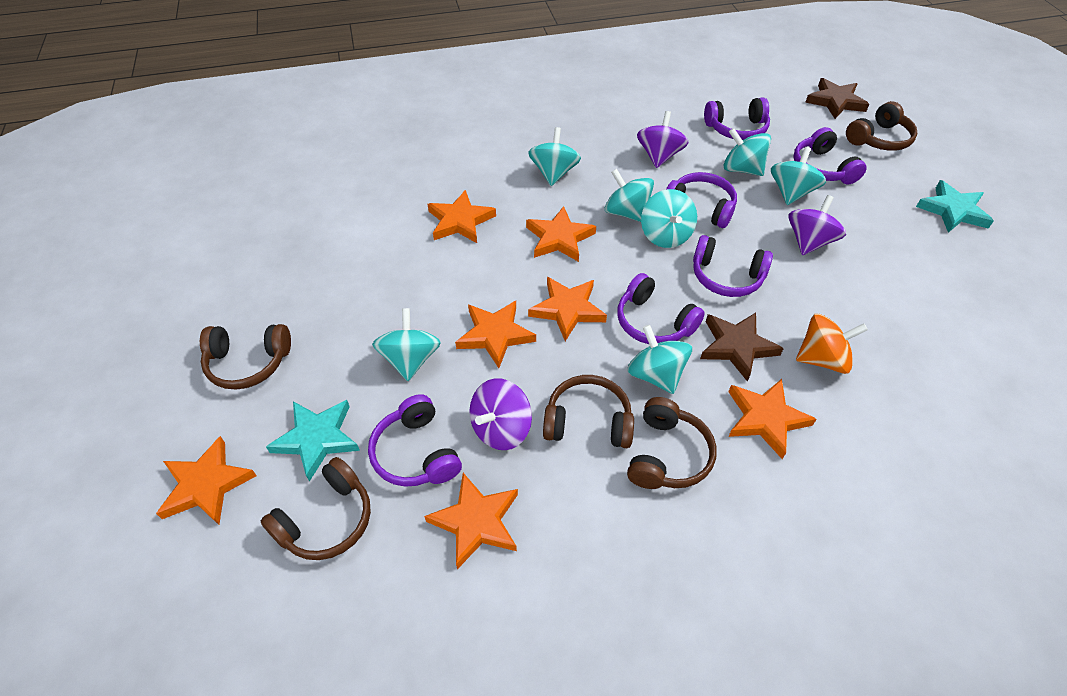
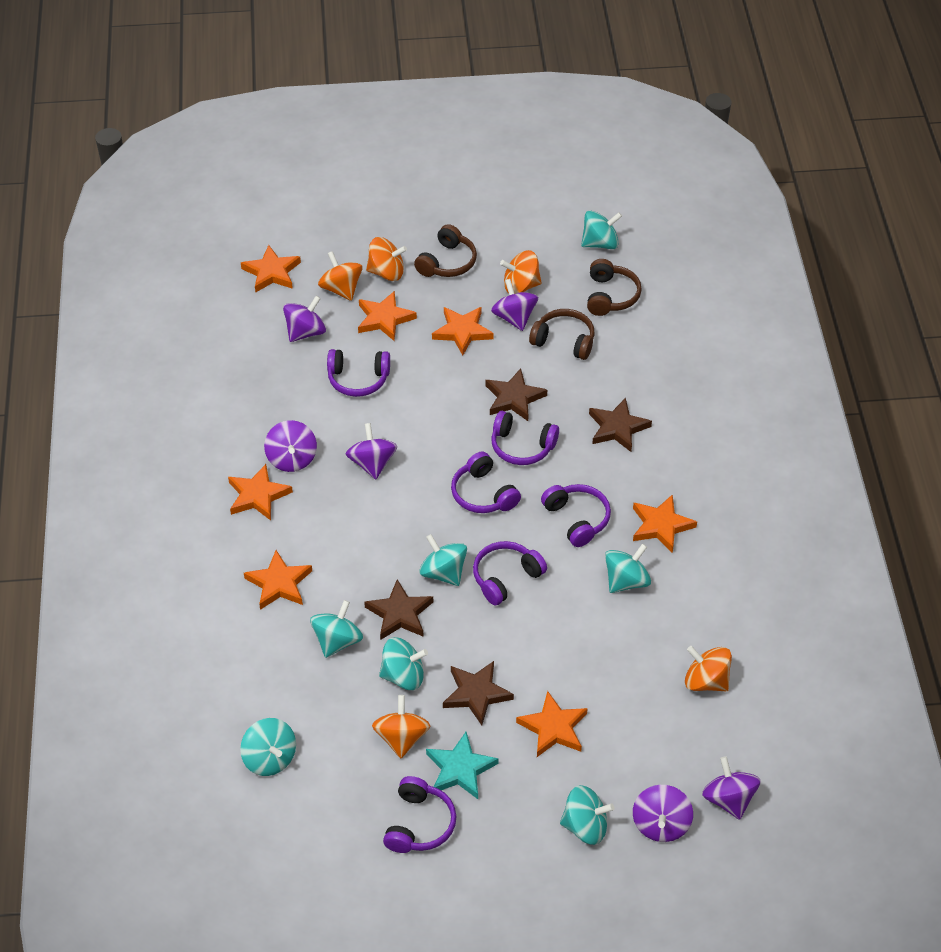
brown headphones: 5 -> 3
brown star: 2 -> 4
orange spinning top: 1 -> 5
purple spinning top: 3 -> 6
turquoise star: 2 -> 1

